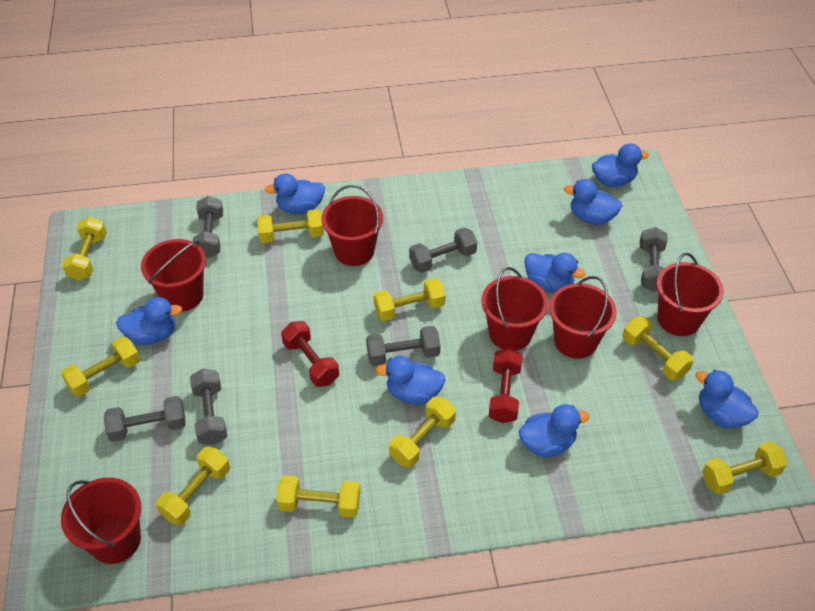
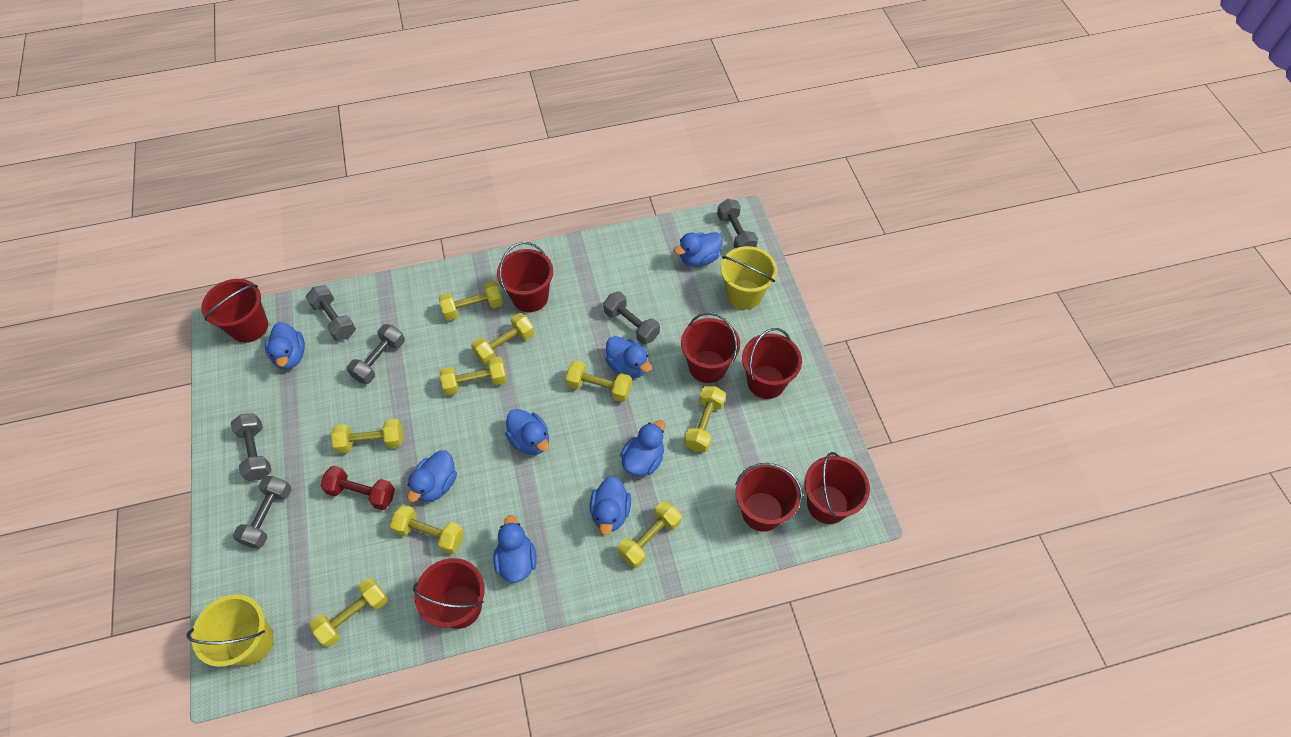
red bucket: 6 -> 7
red dumbbell: 2 -> 1
yellow bucket: 0 -> 2

